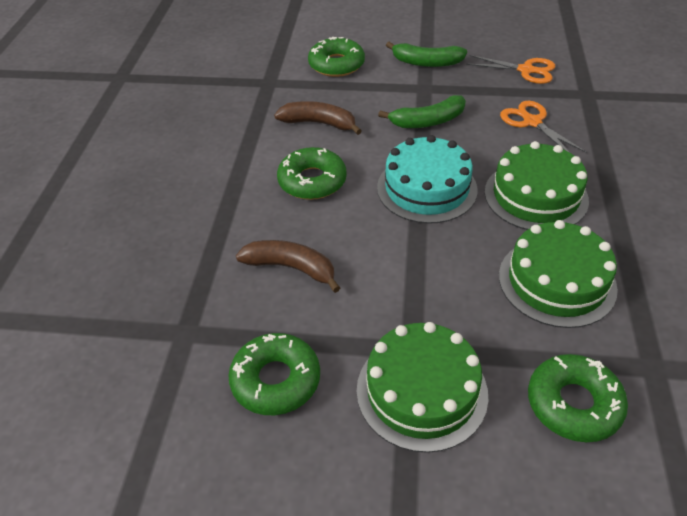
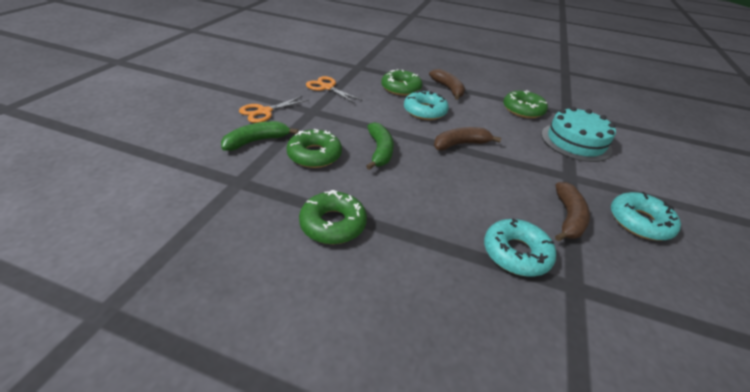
brown banana: 2 -> 3
green cake: 3 -> 0
turquoise donut: 0 -> 3

